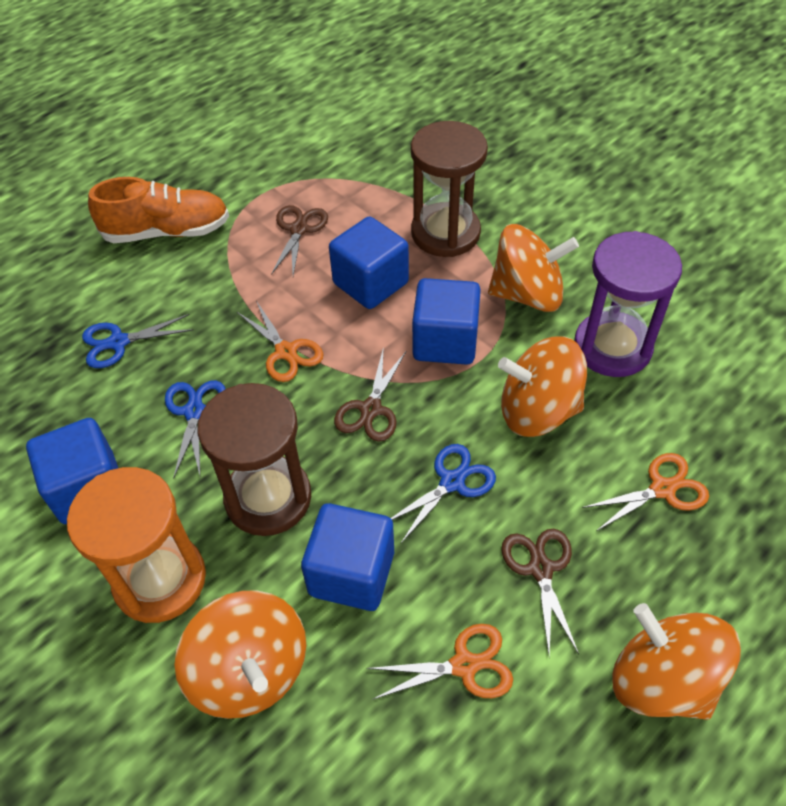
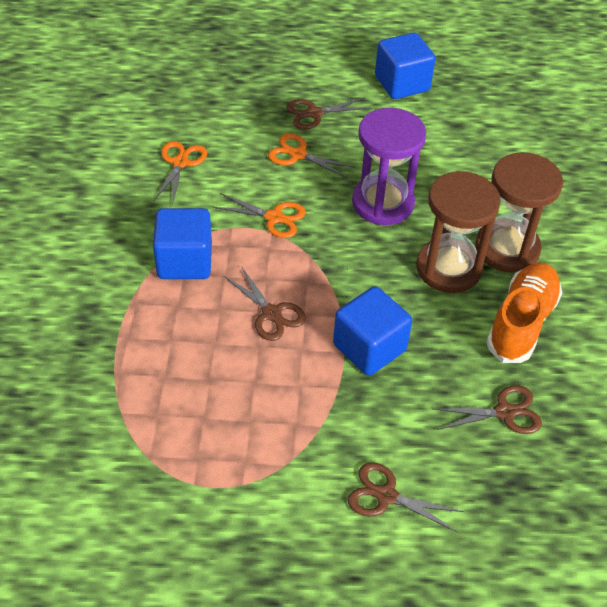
blue cube: 4 -> 3
blue scissors: 3 -> 0
brown scissors: 3 -> 4
orange hourglass: 1 -> 0
orange spinning top: 4 -> 0

